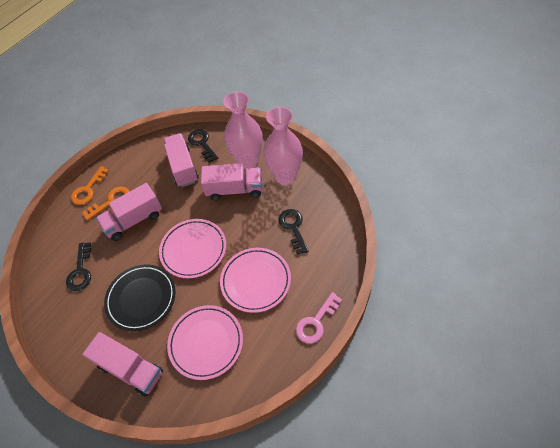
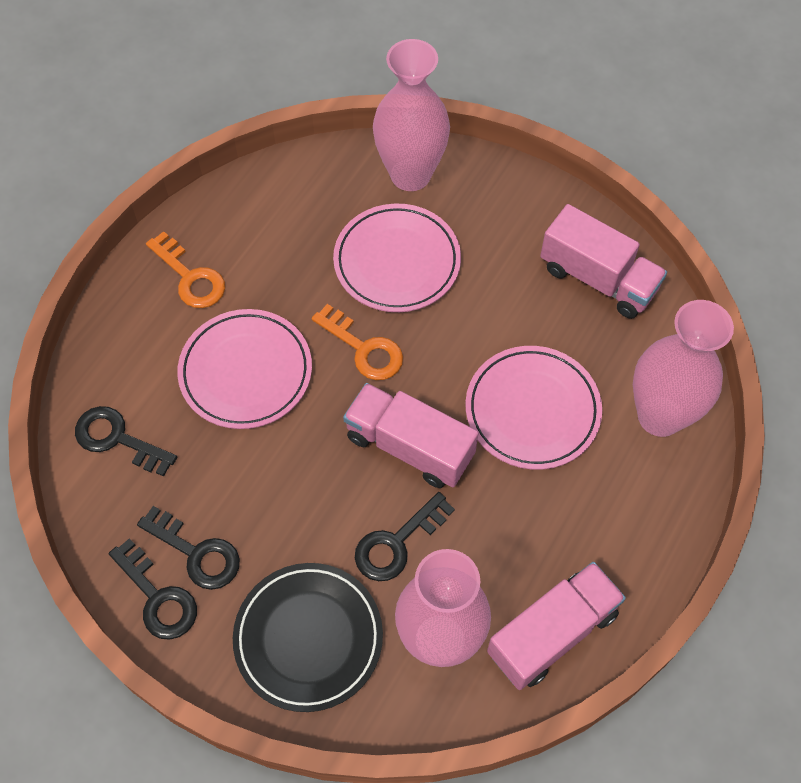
black key: 3 -> 4
pink key: 1 -> 0
pink truck: 4 -> 3
pink vase: 2 -> 3

